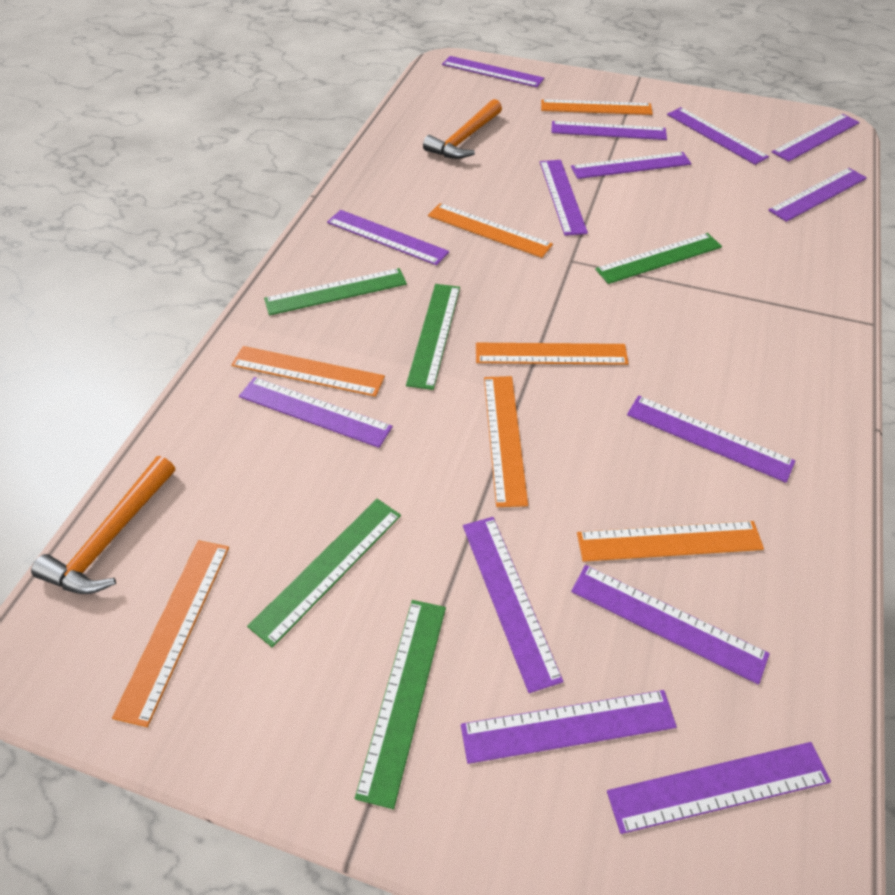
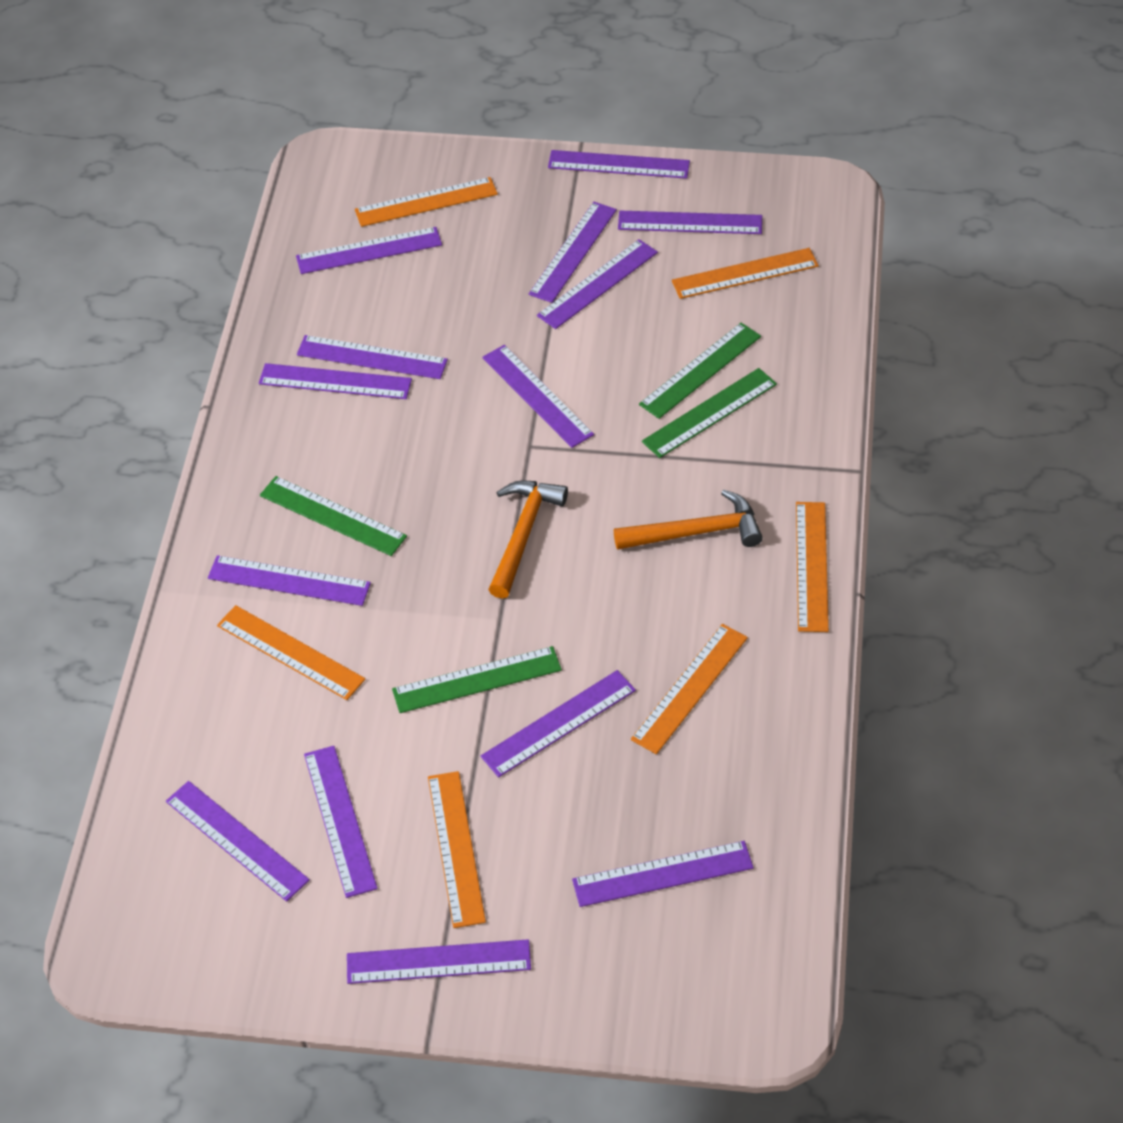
green ruler: 5 -> 4
orange ruler: 7 -> 6

